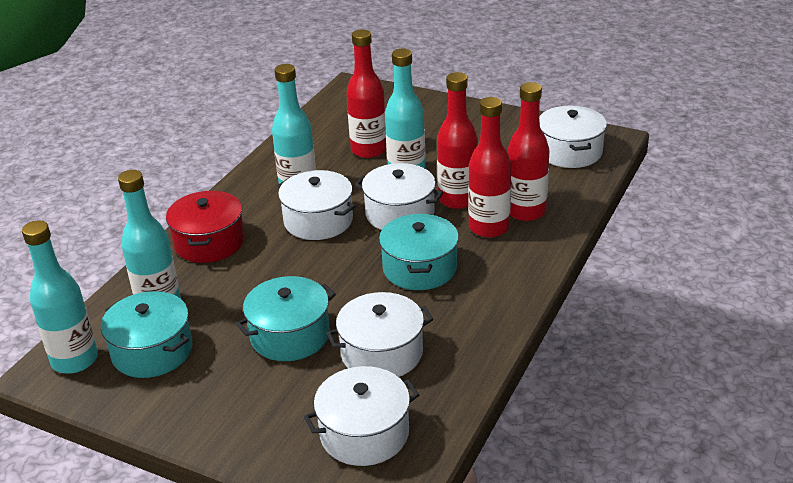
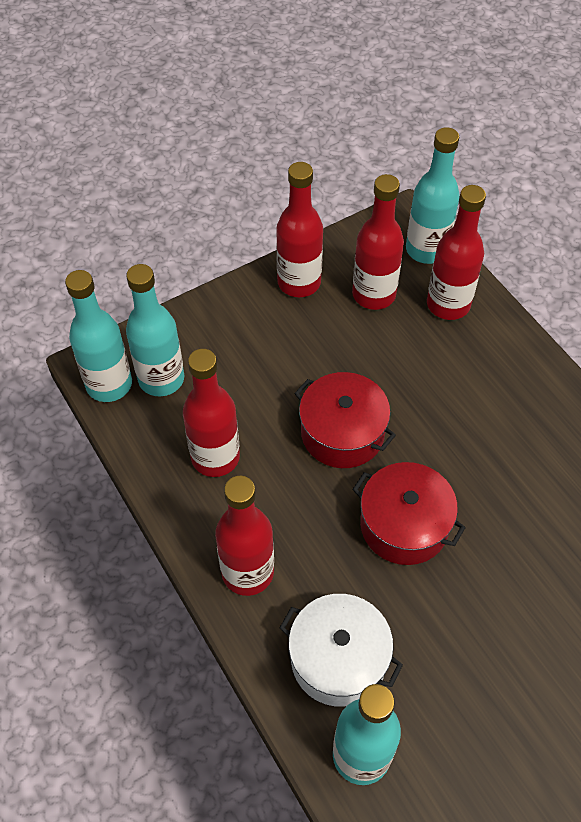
red bottle: 4 -> 5
red pot: 1 -> 2
turquoise pot: 3 -> 0
white pot: 5 -> 1

